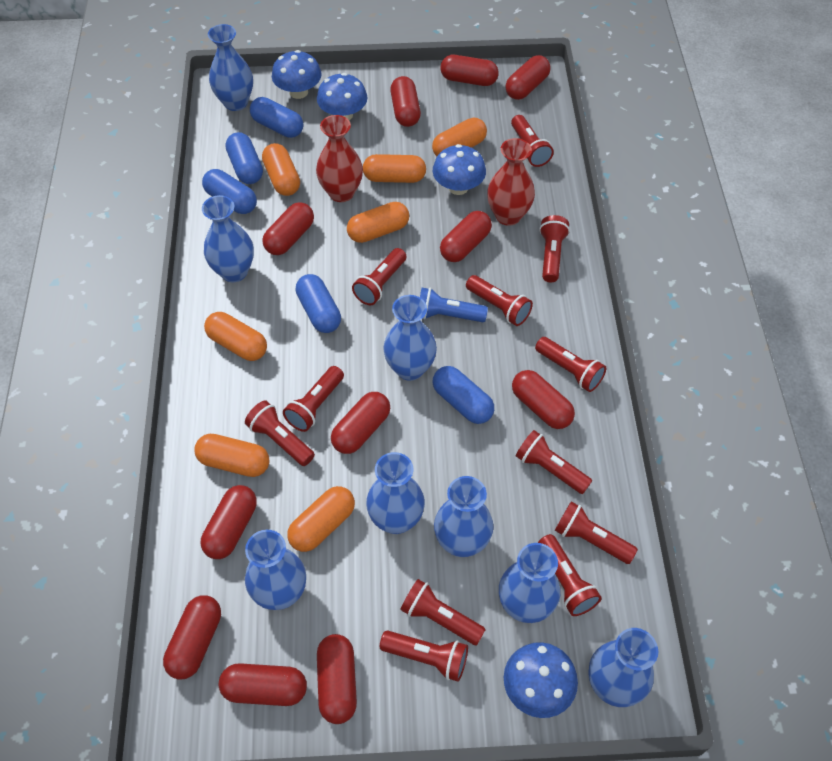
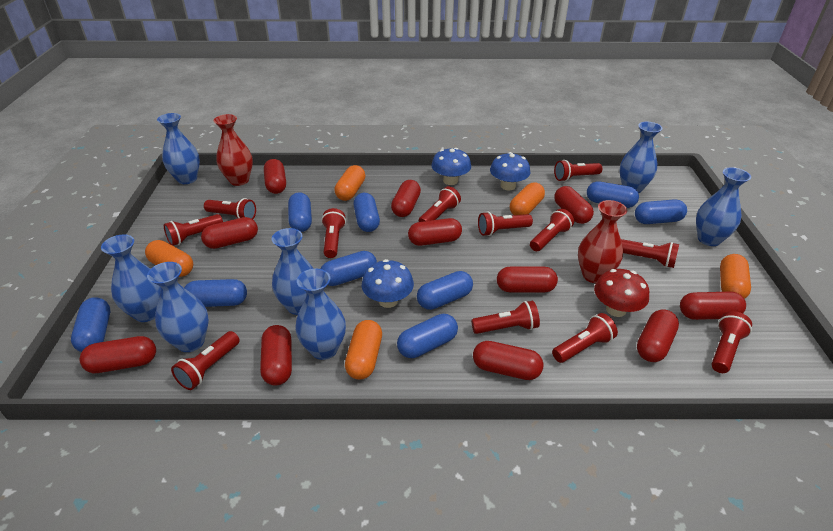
blue capsule: 5 -> 9
blue flashlight: 1 -> 0
blue mushroom: 4 -> 3
blue vase: 8 -> 7
orange capsule: 7 -> 5
red mushroom: 0 -> 1

